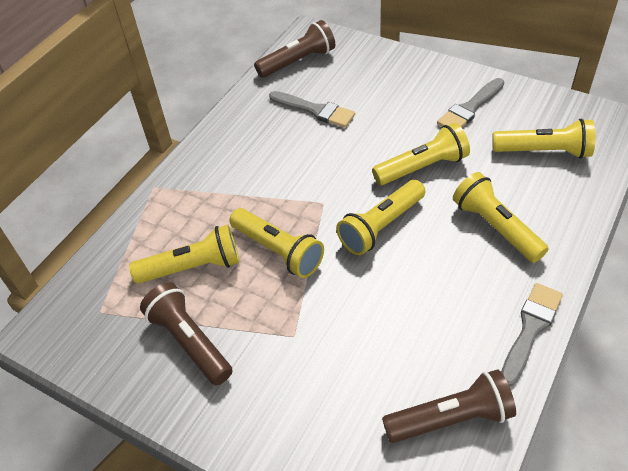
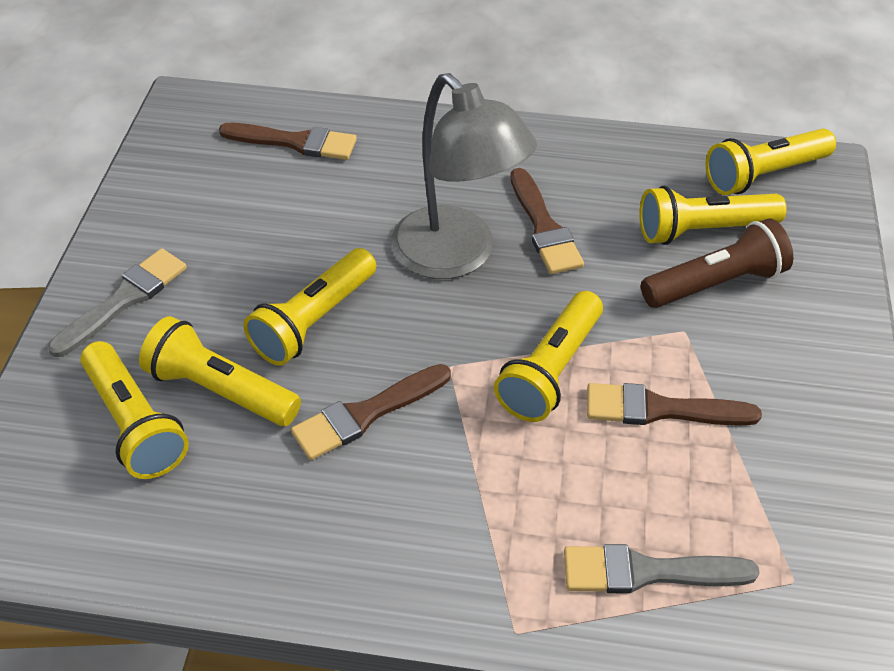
brown brush: 0 -> 4
brown flashlight: 3 -> 1
grey brush: 3 -> 2
grey lamp: 0 -> 1

